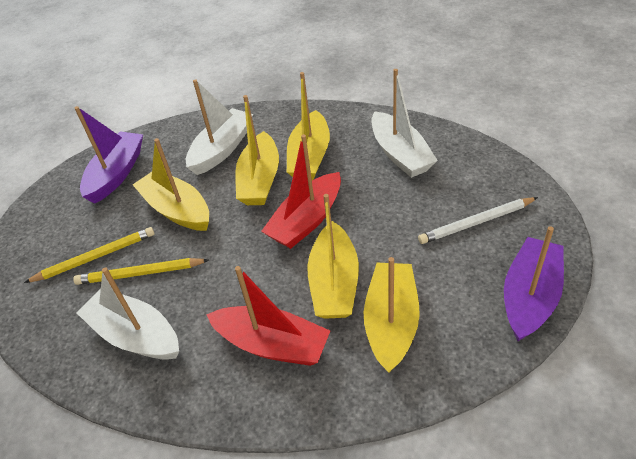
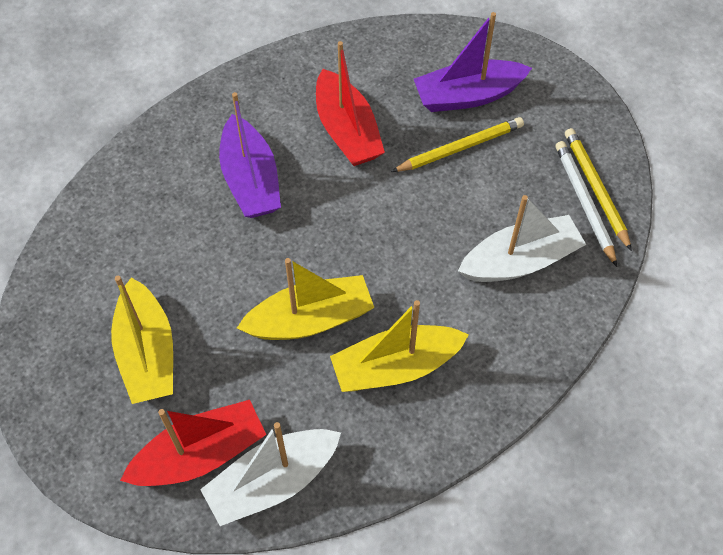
white boat: 3 -> 2
yellow boat: 5 -> 3

